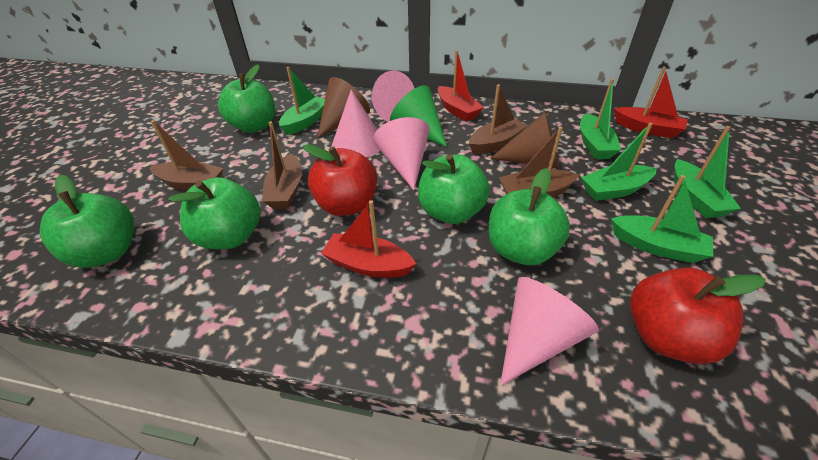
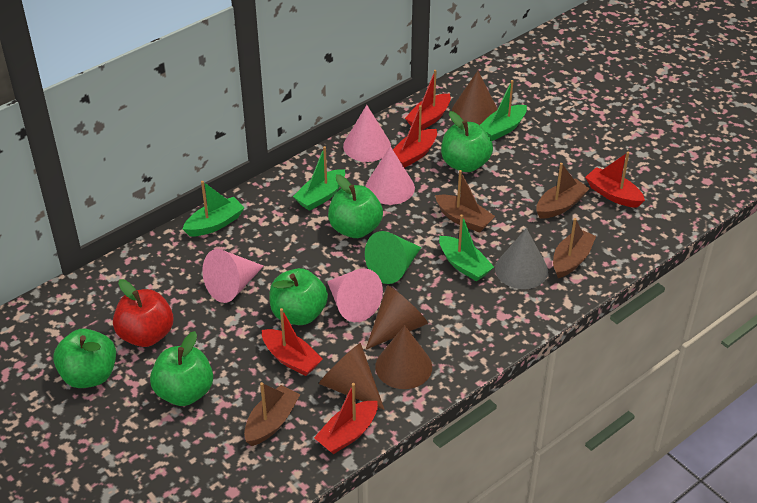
brown cone: 2 -> 4
green boat: 5 -> 4
grey cone: 0 -> 1
red apple: 2 -> 1
red boat: 3 -> 5

